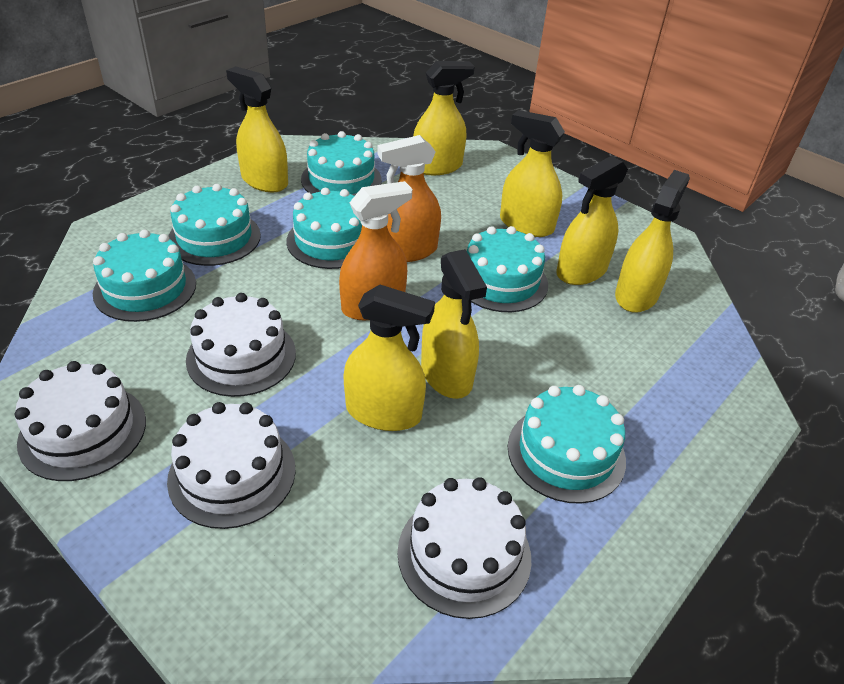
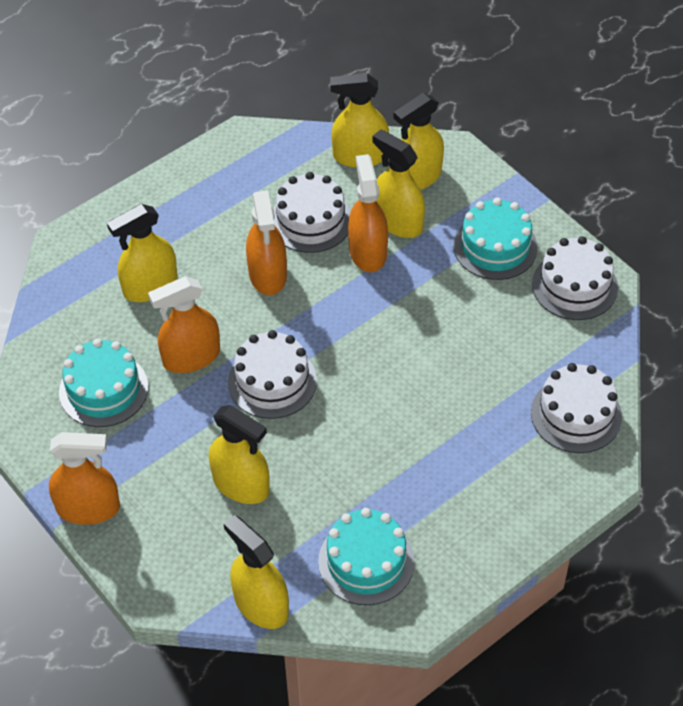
orange spray bottle: 2 -> 4
turquoise cake: 6 -> 3
yellow spray bottle: 7 -> 6

